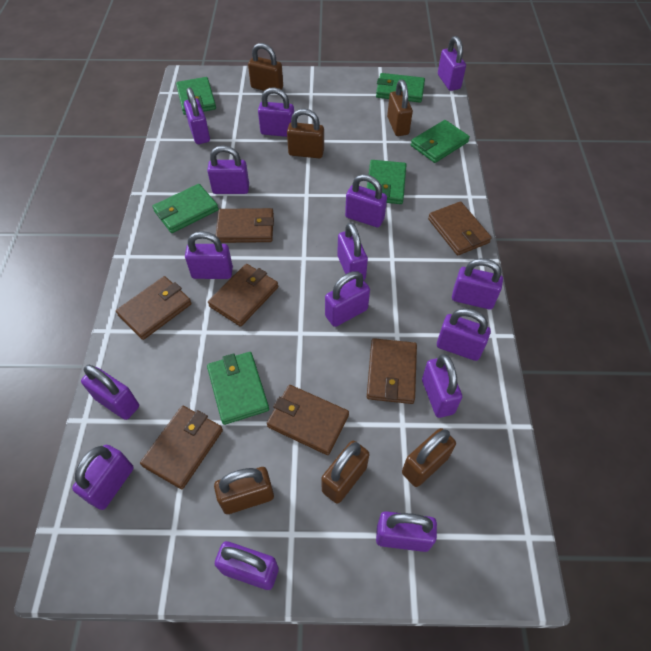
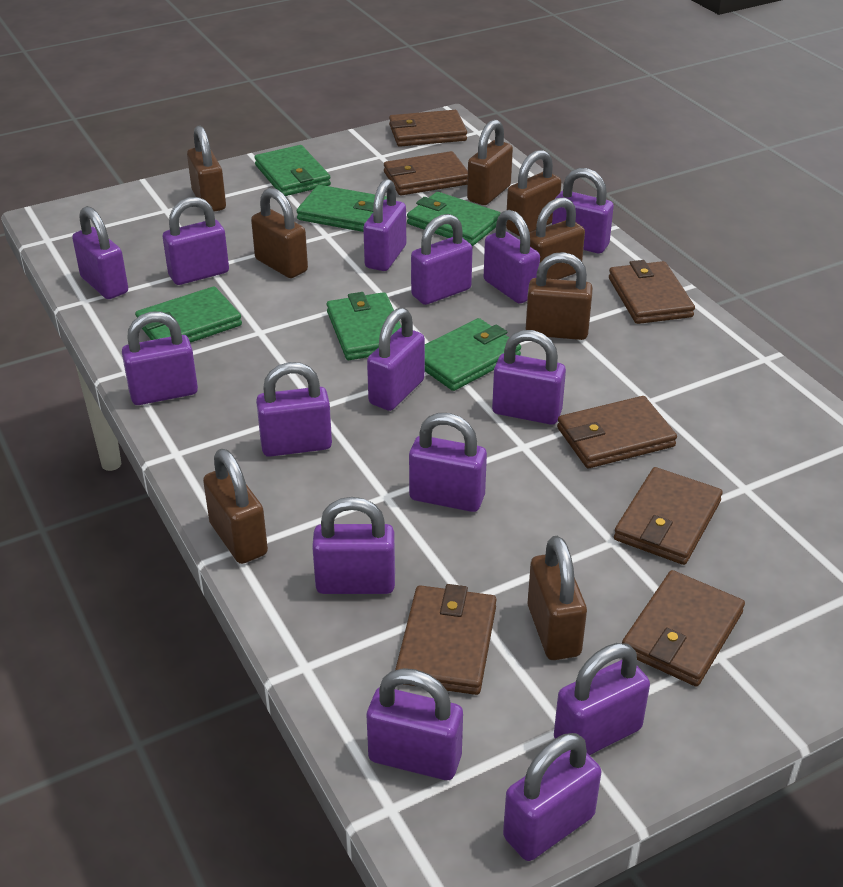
brown padlock: 6 -> 8

